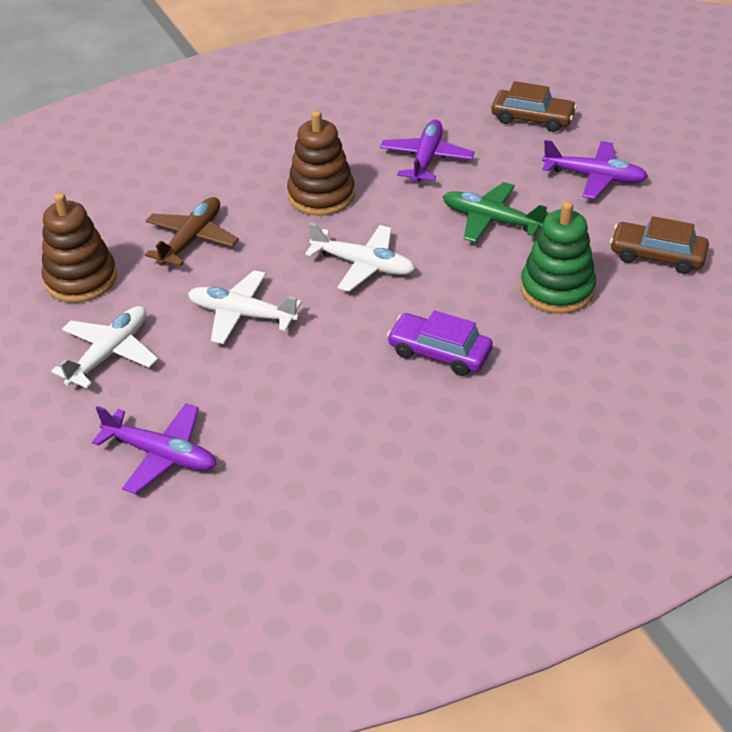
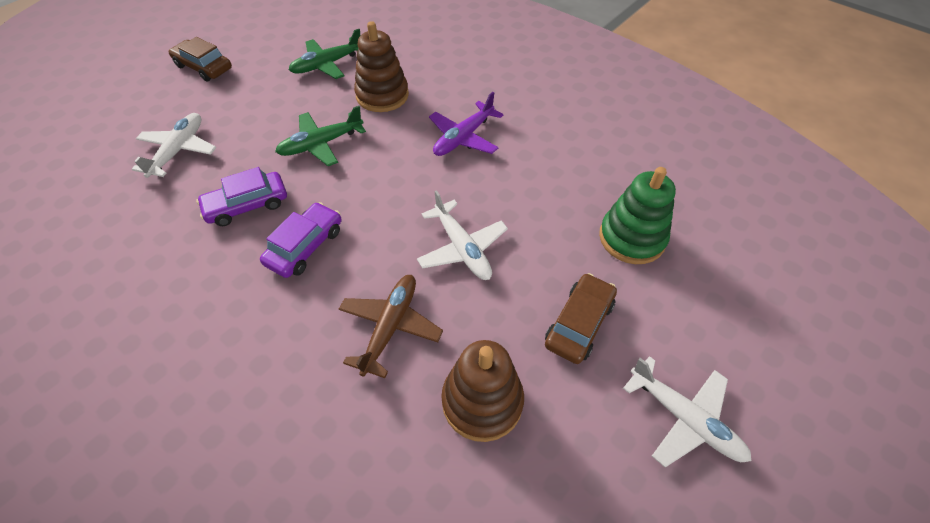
green plane: 1 -> 2
purple car: 1 -> 2
purple plane: 3 -> 1

